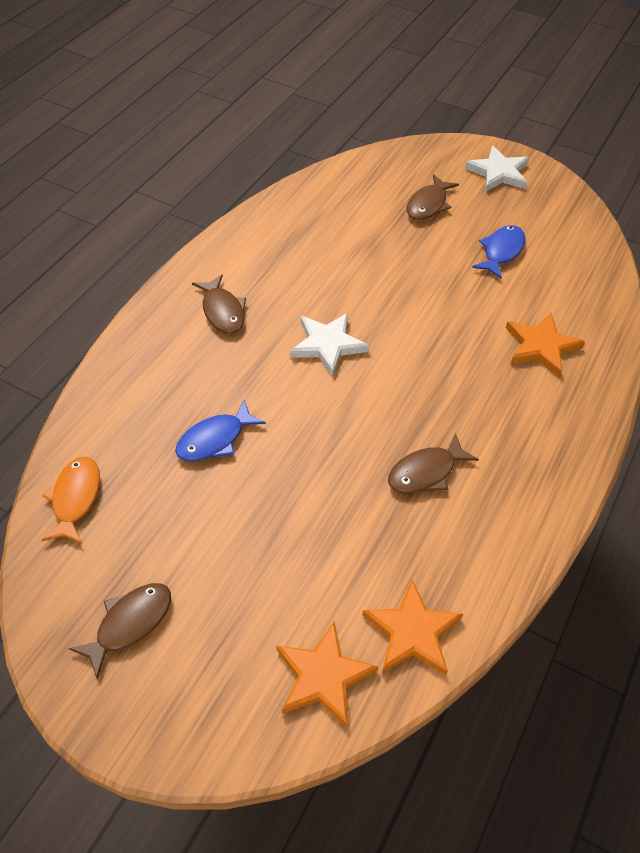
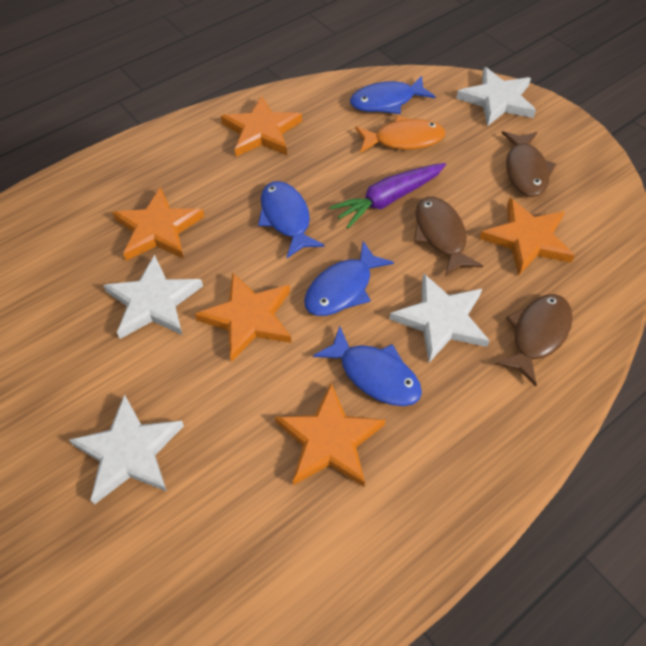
blue fish: 2 -> 4
brown fish: 4 -> 3
orange star: 3 -> 5
purple carrot: 0 -> 1
white star: 2 -> 4

